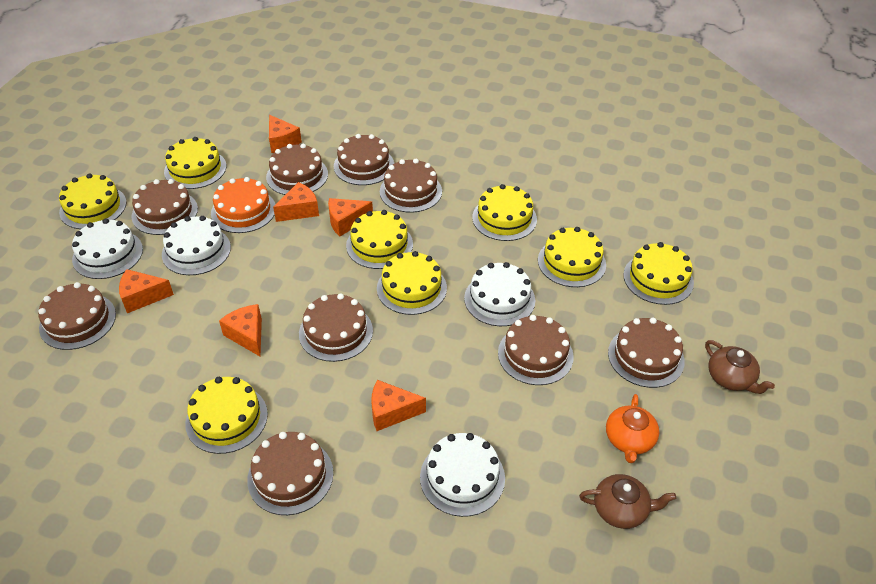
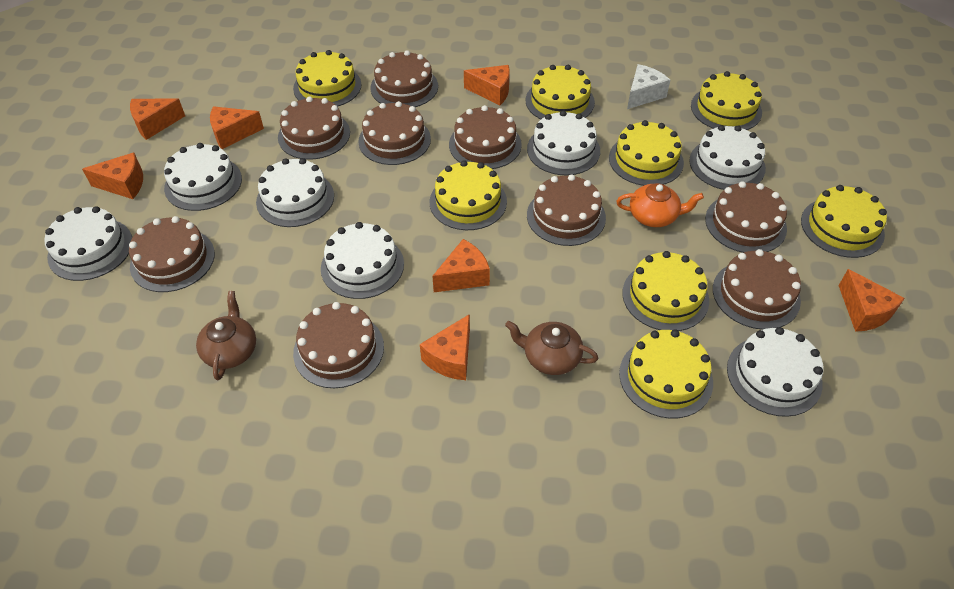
orange cake: 1 -> 0
orange cheese: 6 -> 7
white cake: 4 -> 7
white cheese: 0 -> 1

